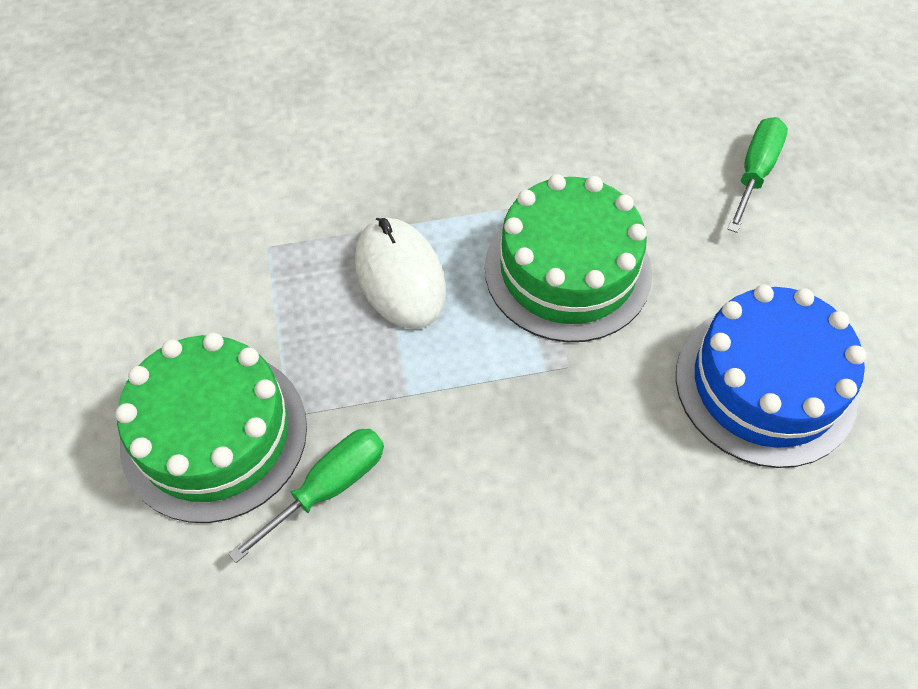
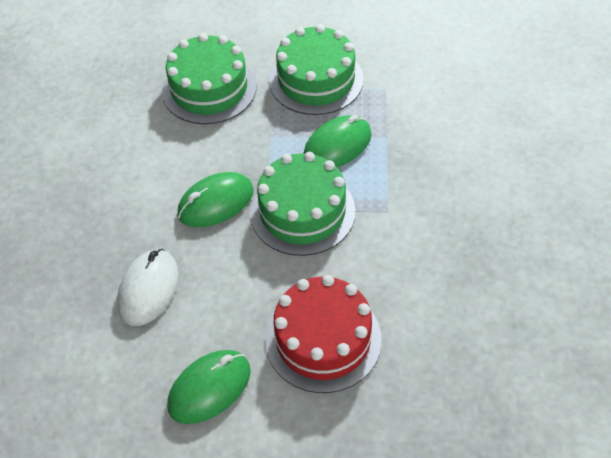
blue cake: 1 -> 0
green cake: 2 -> 3
green mouse: 0 -> 3
green screwdriver: 2 -> 0
red cake: 0 -> 1

